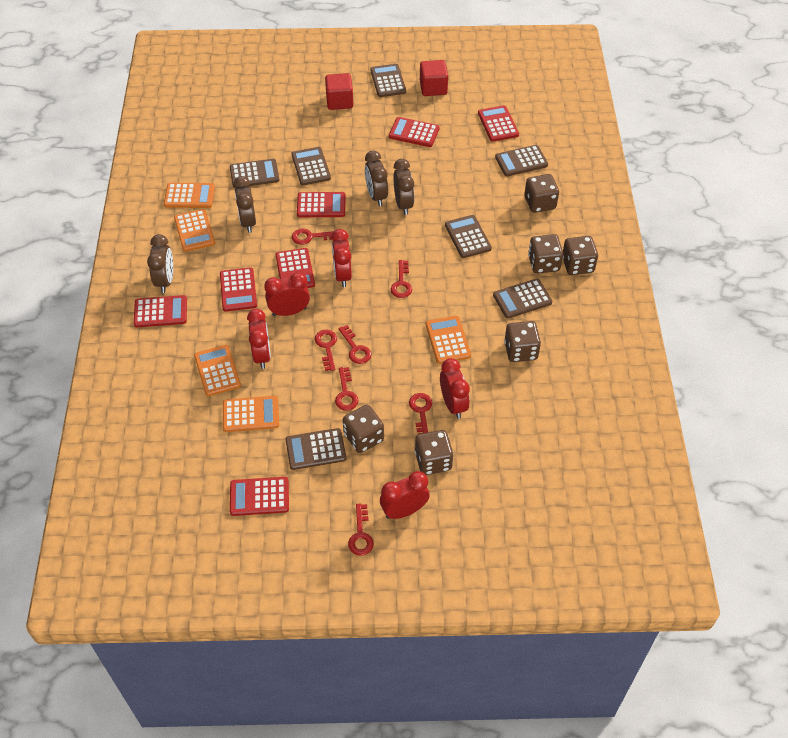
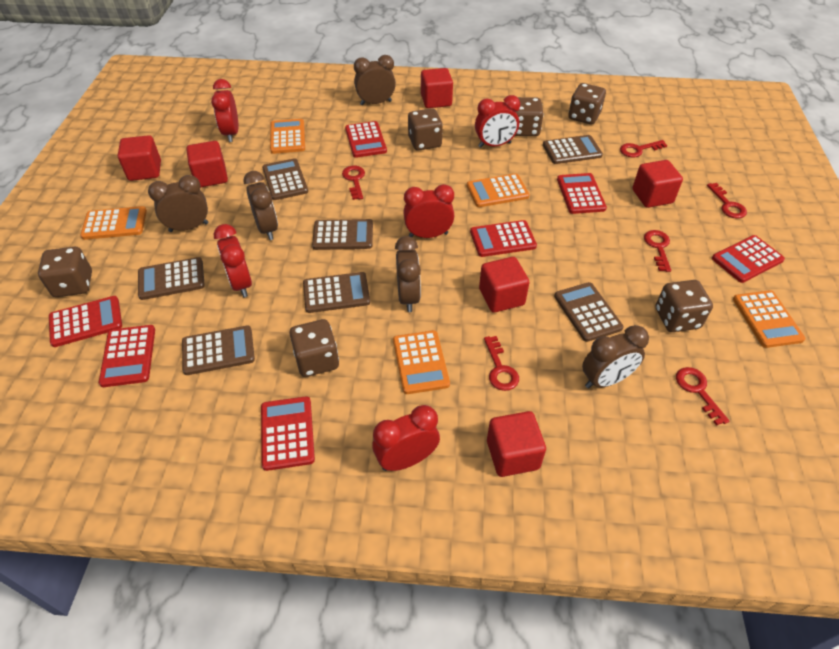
brown clock: 4 -> 5
red cube: 2 -> 6
red key: 7 -> 6

